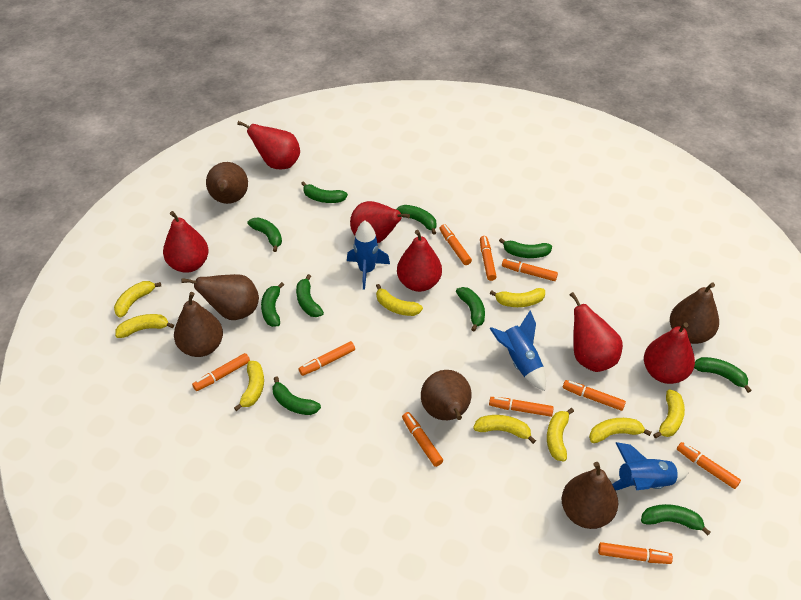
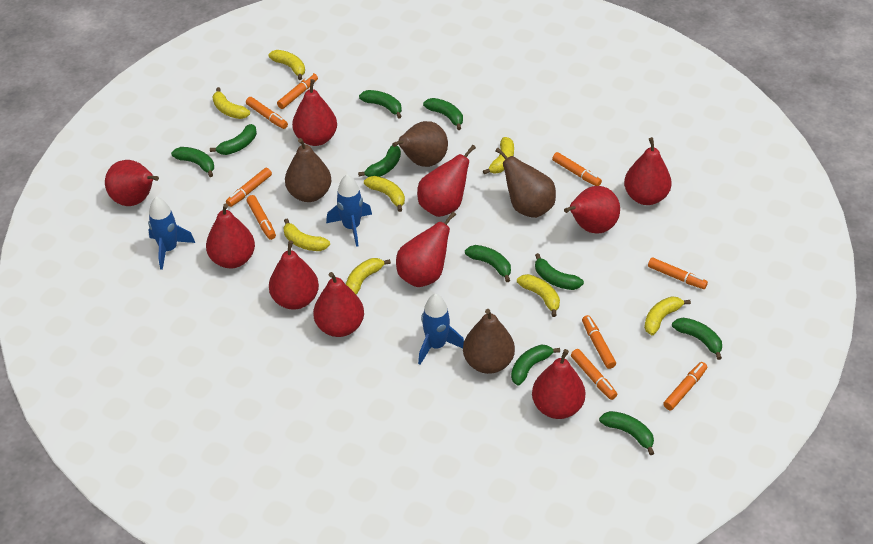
brown pear: 6 -> 4
orange marker: 10 -> 9
red pear: 6 -> 10
yellow banana: 9 -> 8

